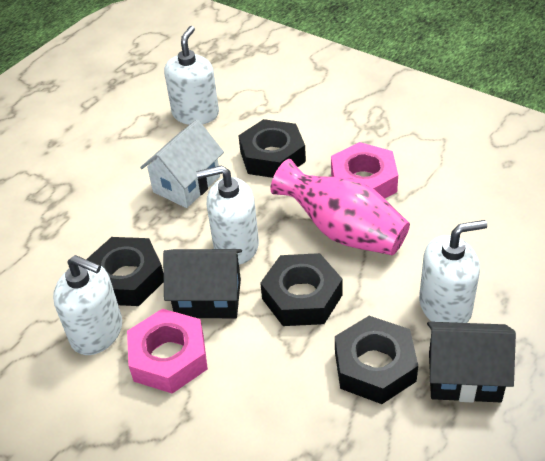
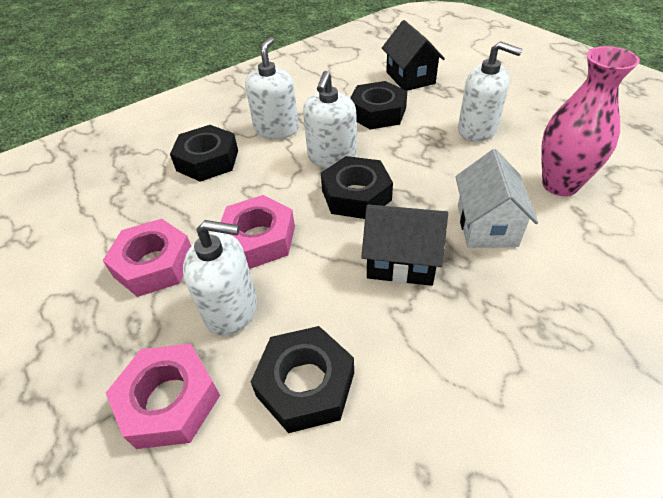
pink nut: 2 -> 3

